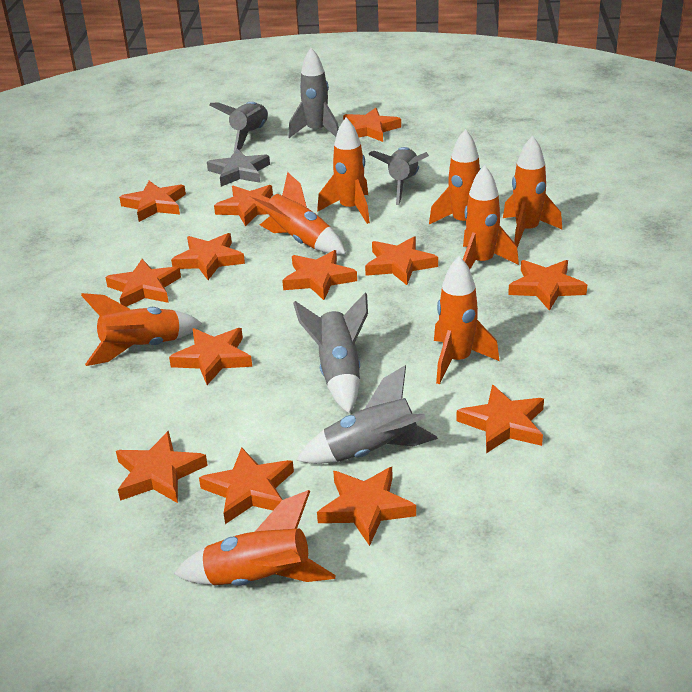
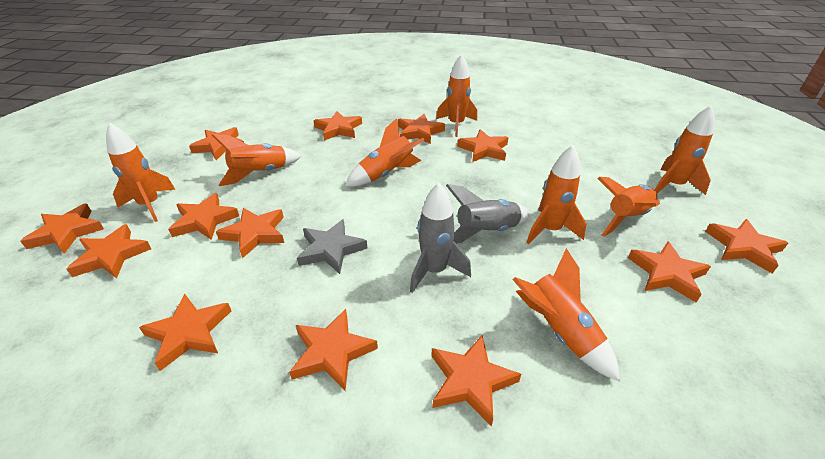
grey rocket: 5 -> 2

